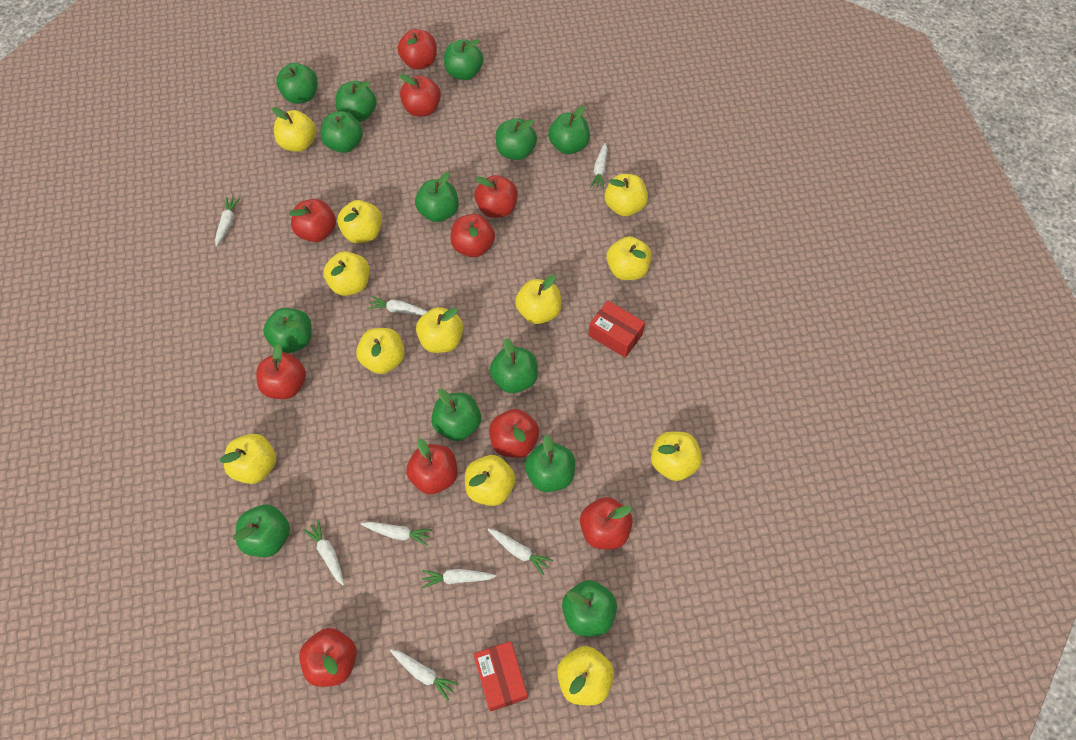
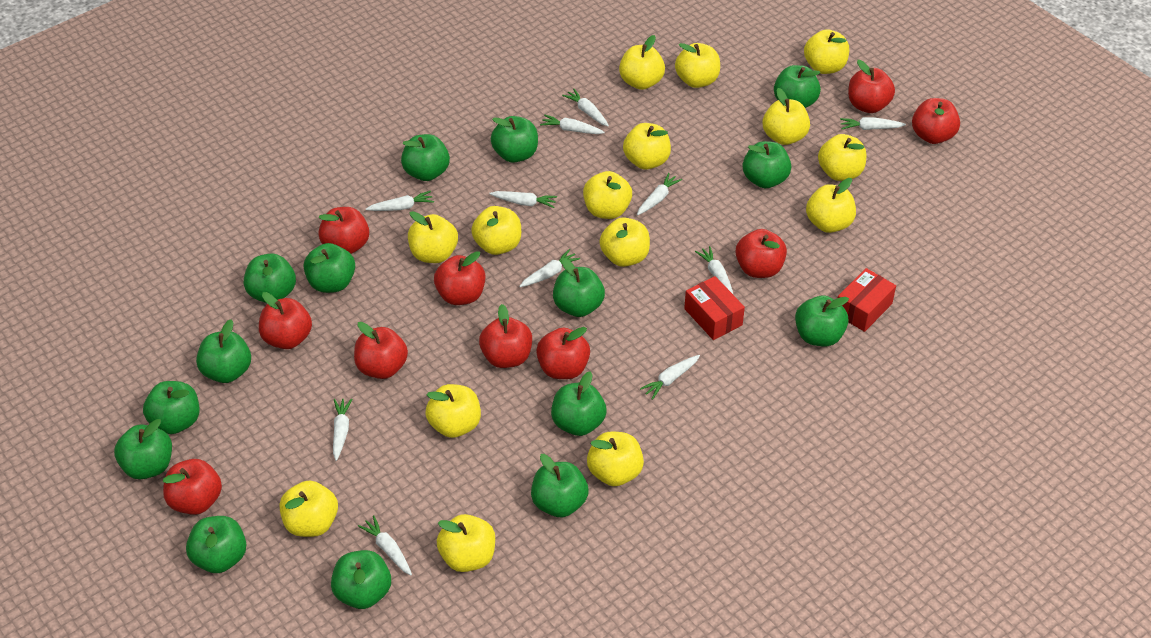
green apple: 13 -> 15
white carrot: 8 -> 11
yellow apple: 12 -> 15

